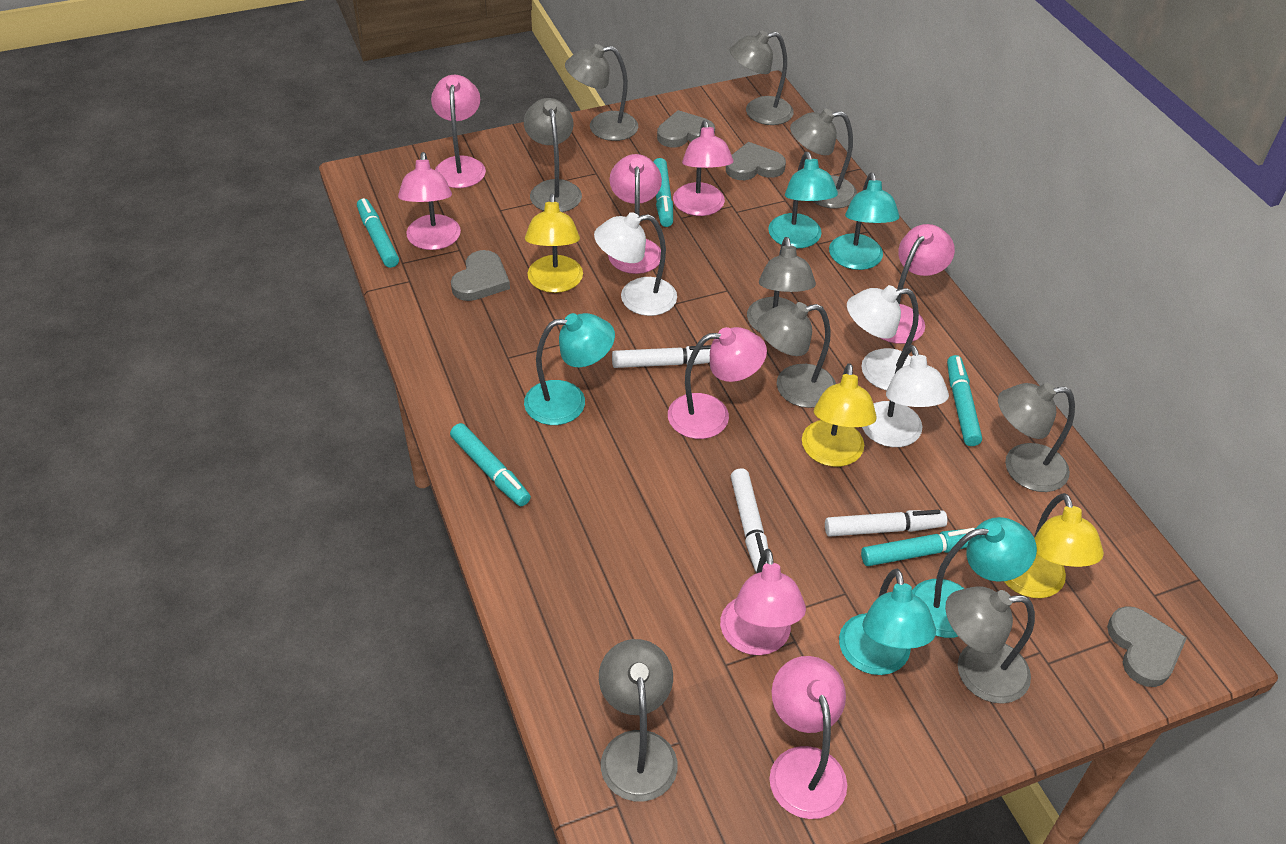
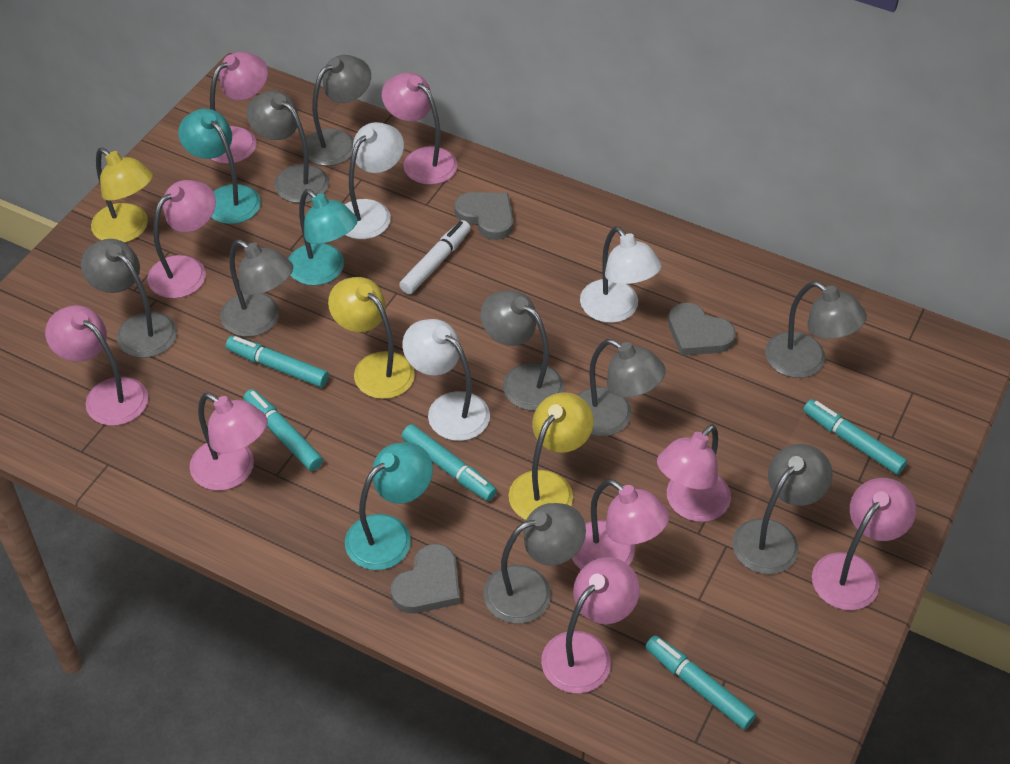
grey heart: 4 -> 3
pink lamp: 8 -> 9
turquoise lamp: 5 -> 3
white marker: 3 -> 1

